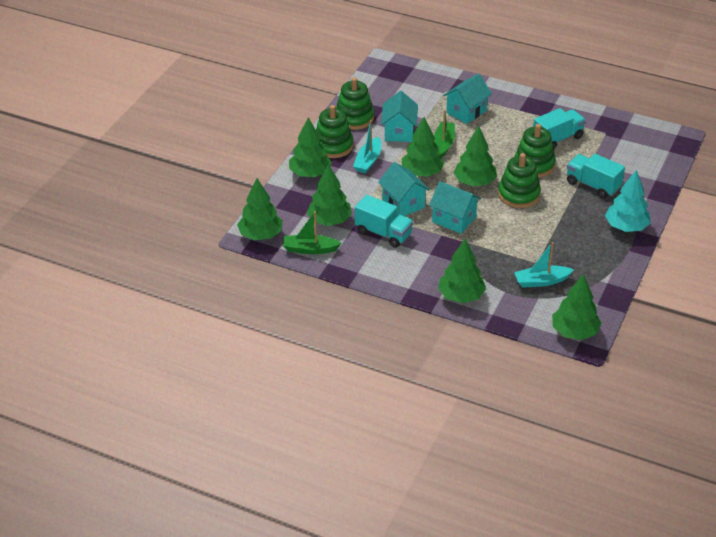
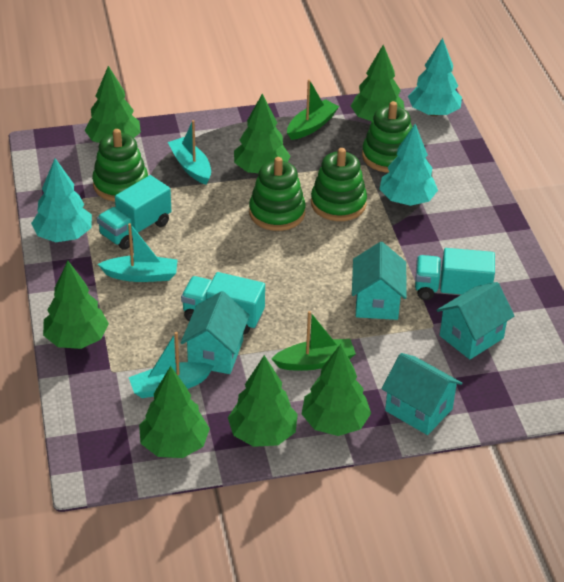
turquoise boat: 2 -> 3
turquoise tree: 1 -> 3

